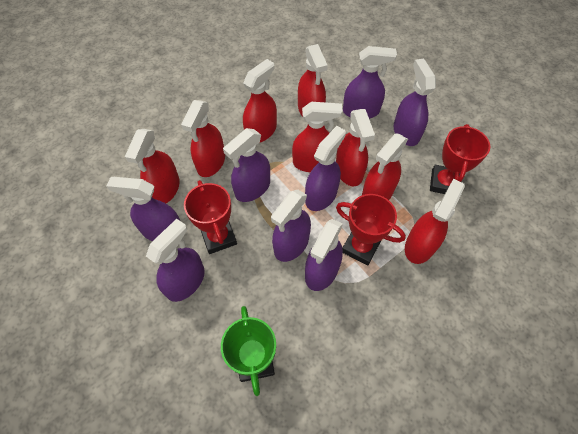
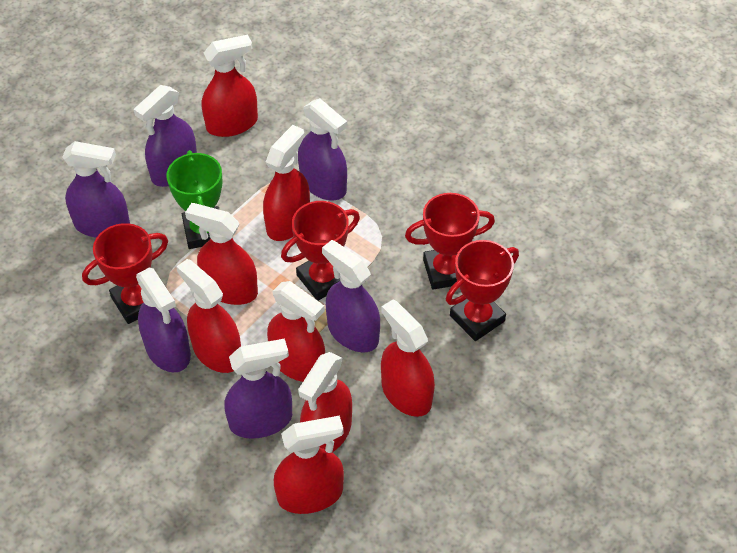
purple spray bottle: 8 -> 6
red trophy: 3 -> 4

